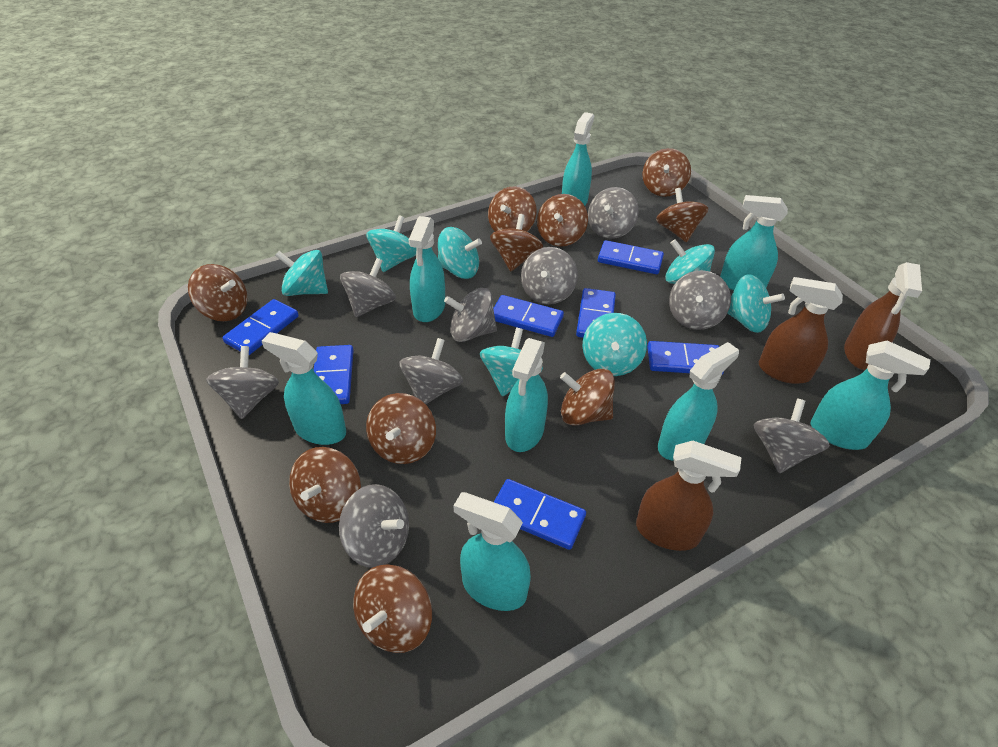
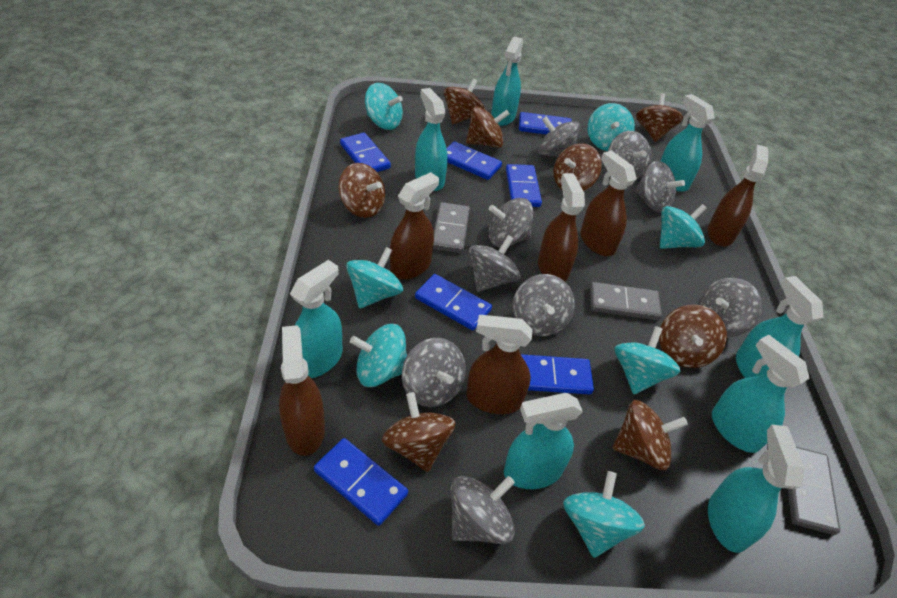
brown spinning top: 10 -> 8
brown spray bottle: 3 -> 6
grey domino: 0 -> 3

